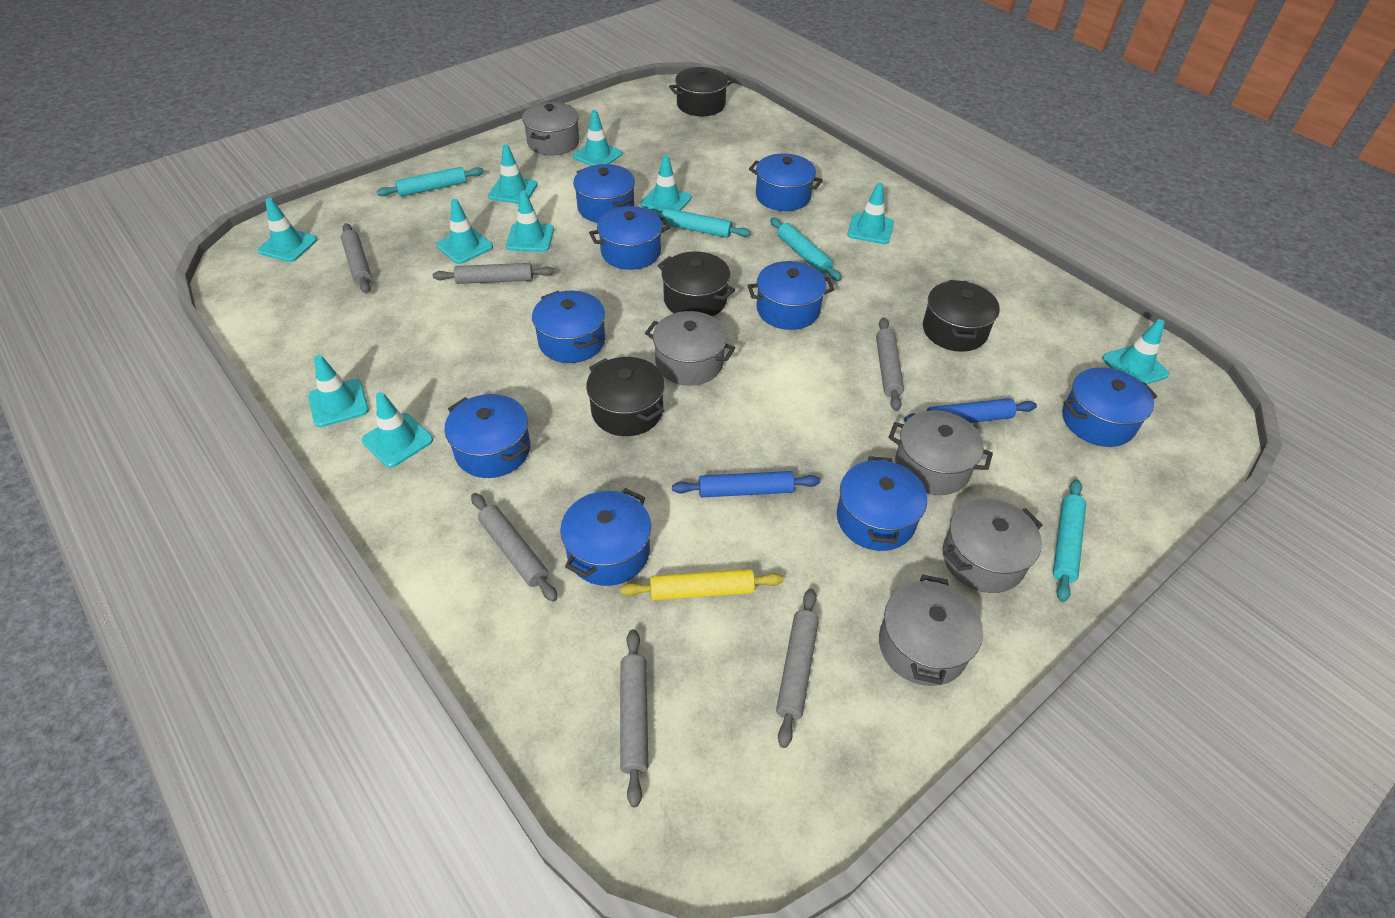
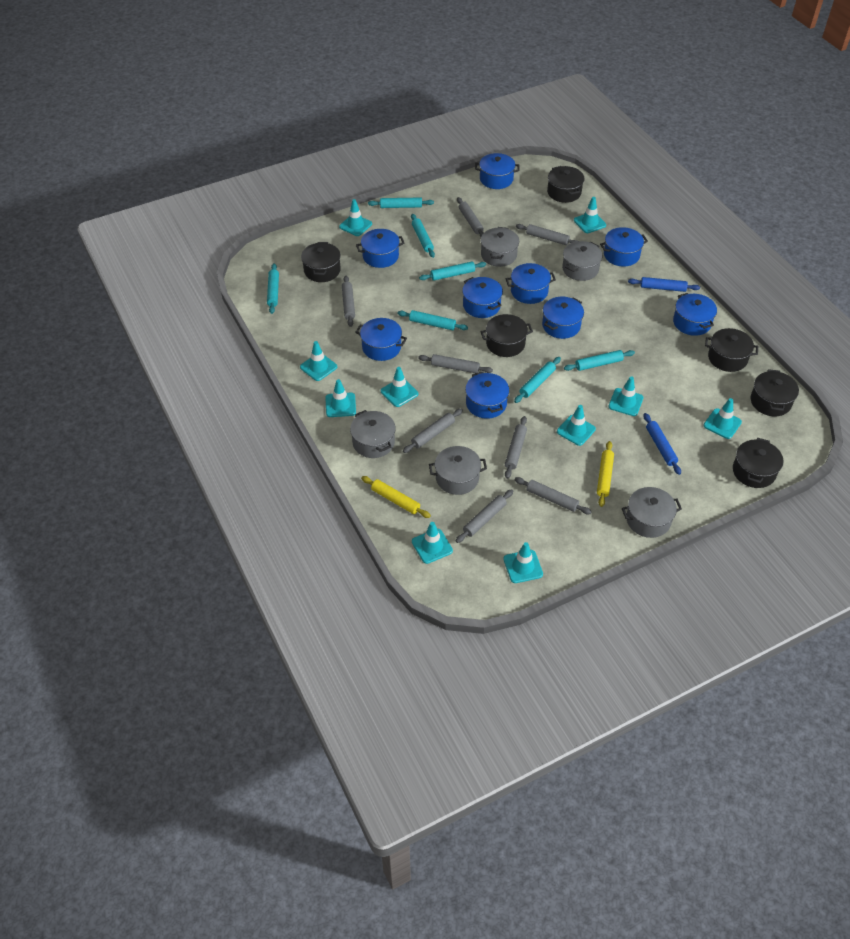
black pot: 4 -> 6
grey rolling pin: 6 -> 8
turquoise rolling pin: 4 -> 7
yellow rolling pin: 1 -> 2

